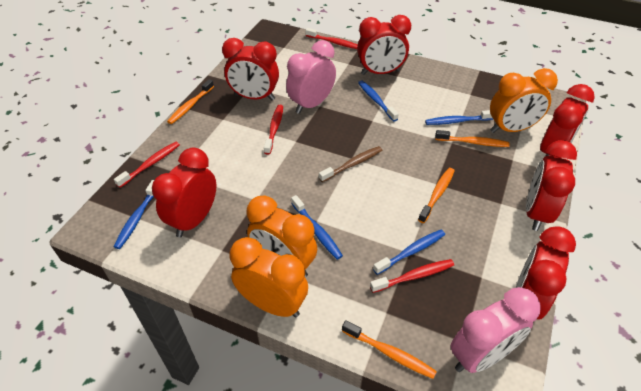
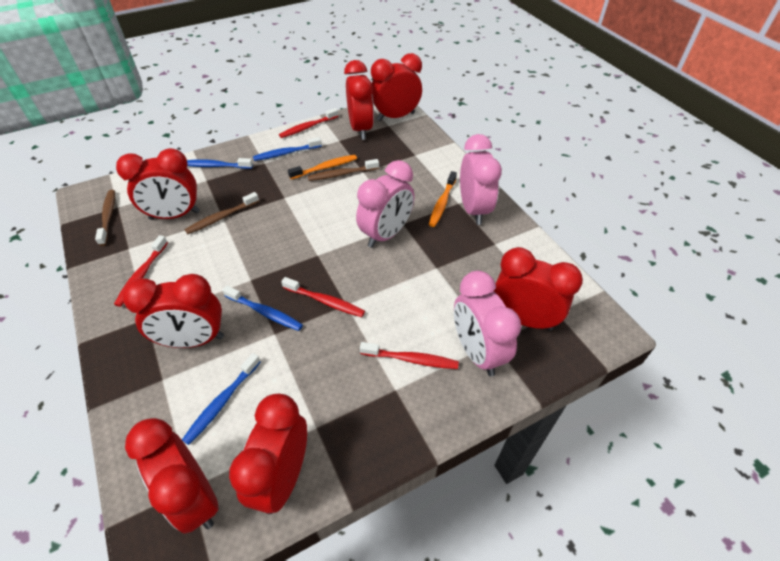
blue toothbrush: 5 -> 4
brown toothbrush: 1 -> 3
orange clock: 3 -> 0
orange toothbrush: 4 -> 2
pink clock: 2 -> 3
red clock: 6 -> 7

